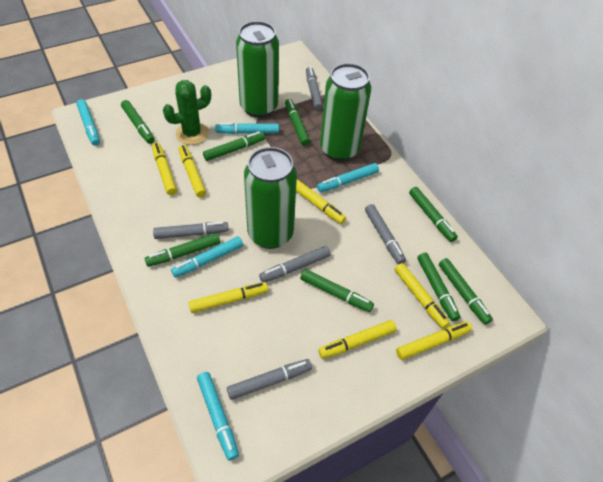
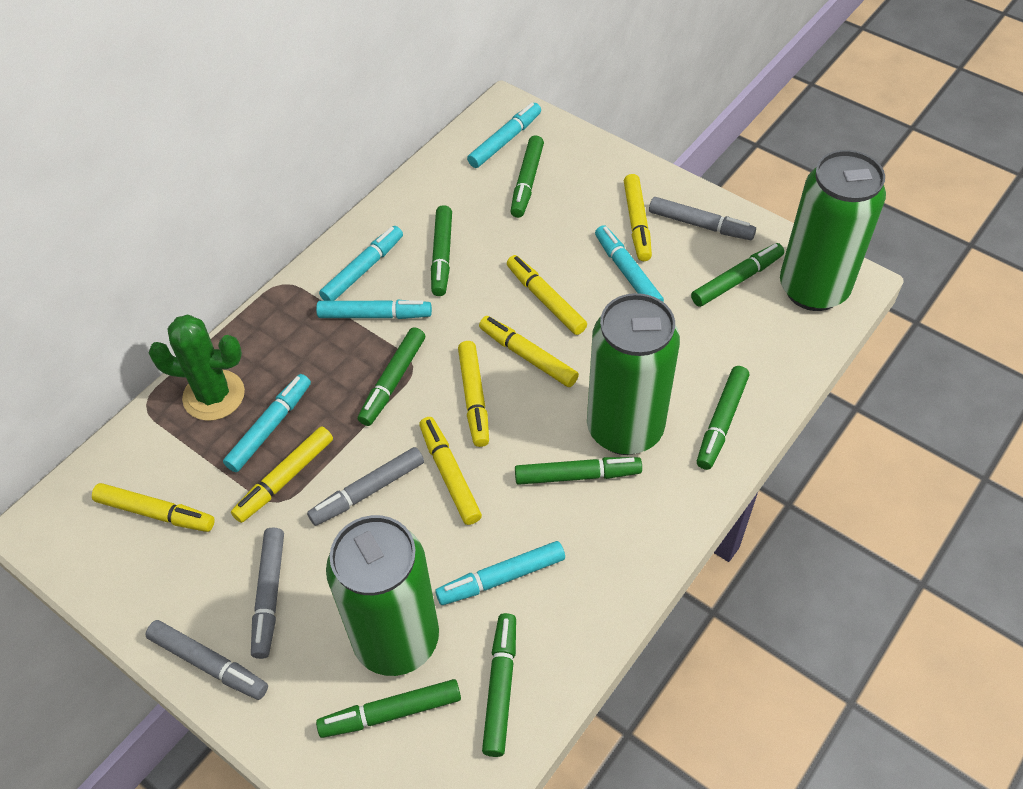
grey marker: 5 -> 4
turquoise marker: 5 -> 6

